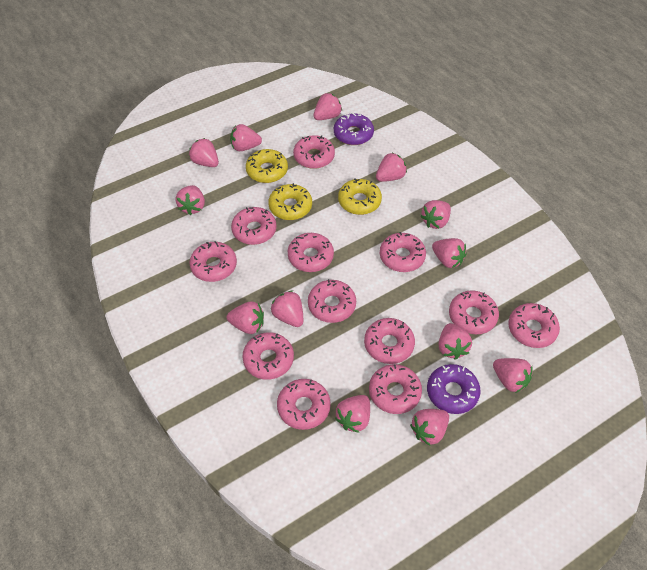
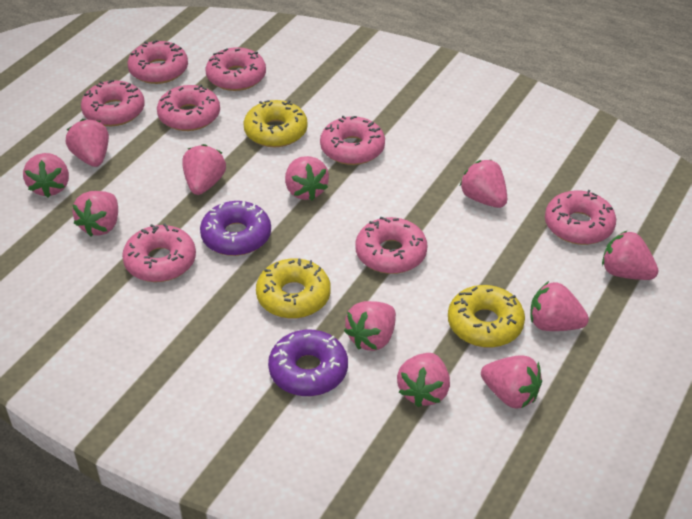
pink donut: 12 -> 8
pink strawberry: 13 -> 11

